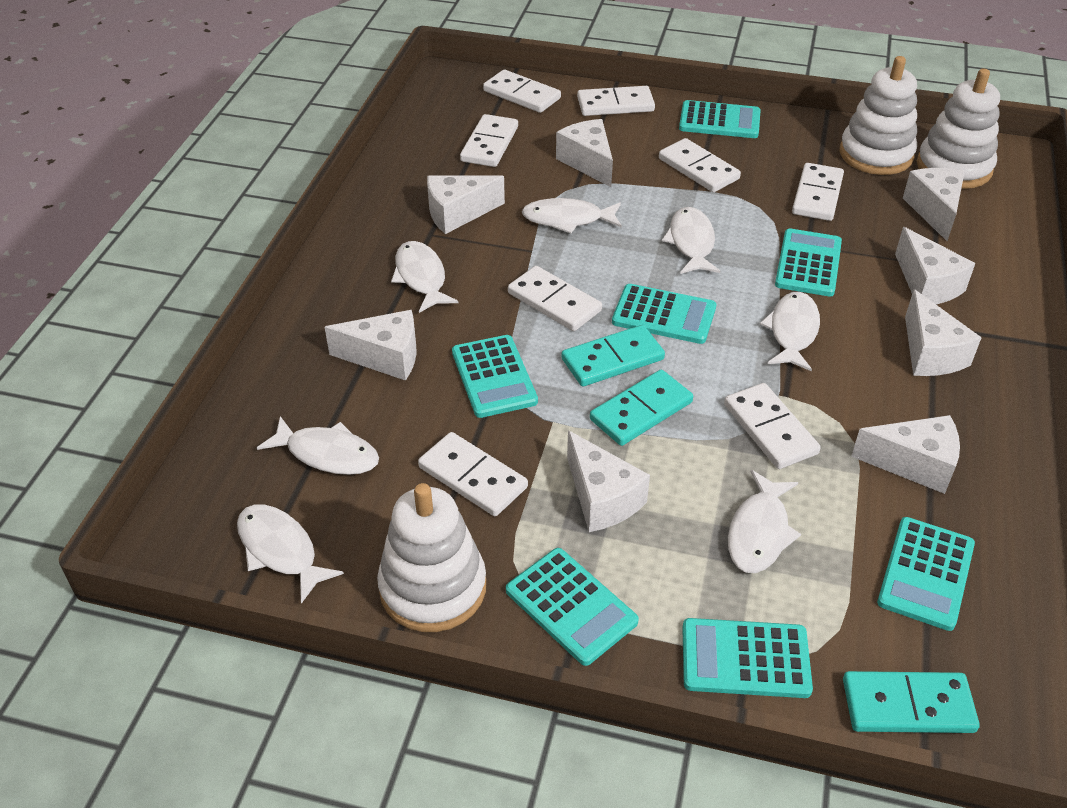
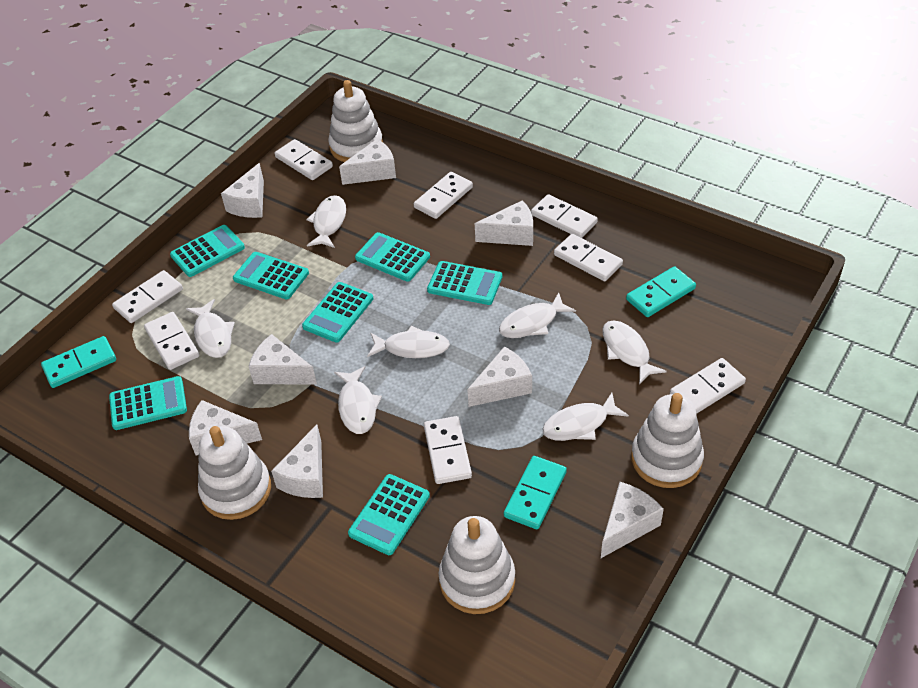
white stacking toy: 3 -> 4

